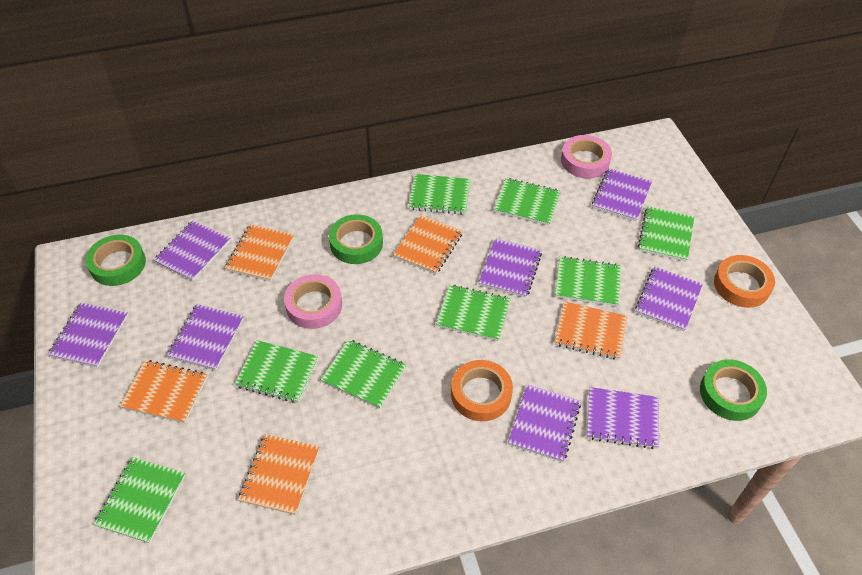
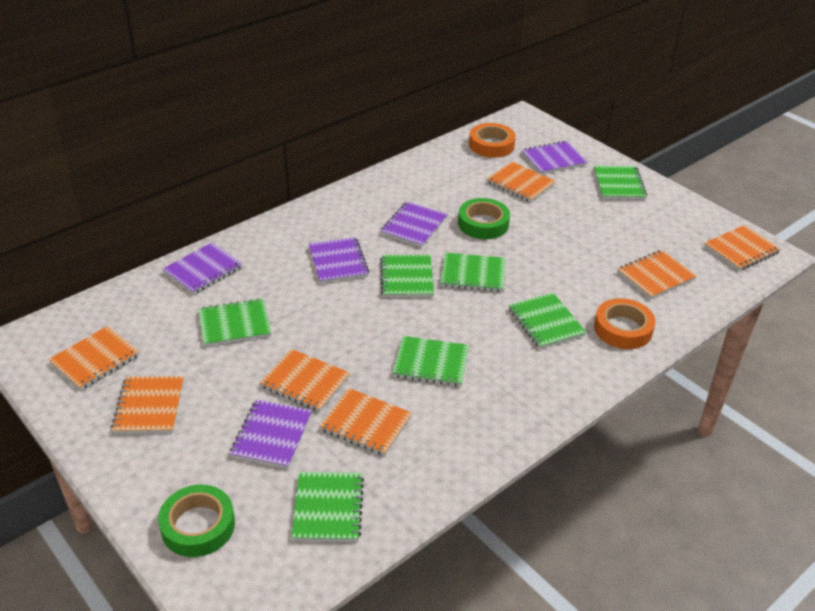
green notebook: 8 -> 7
green tape: 3 -> 2
orange notebook: 5 -> 7
pink tape: 2 -> 0
purple notebook: 8 -> 5

